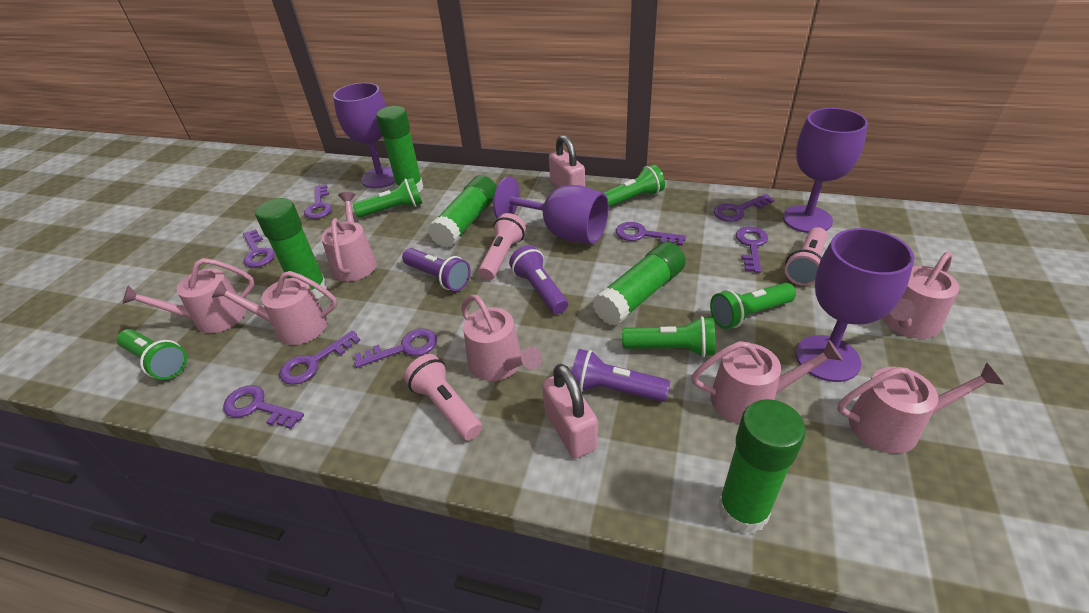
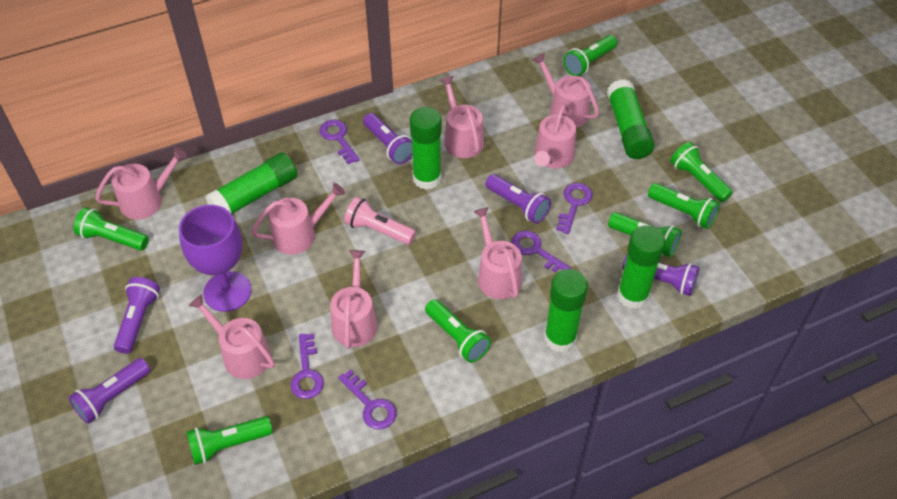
green flashlight: 5 -> 7
pink flashlight: 3 -> 1
pink padlock: 2 -> 0
pink watering can: 7 -> 8
purple flashlight: 3 -> 5
purple goblet: 4 -> 1
purple key: 8 -> 5

